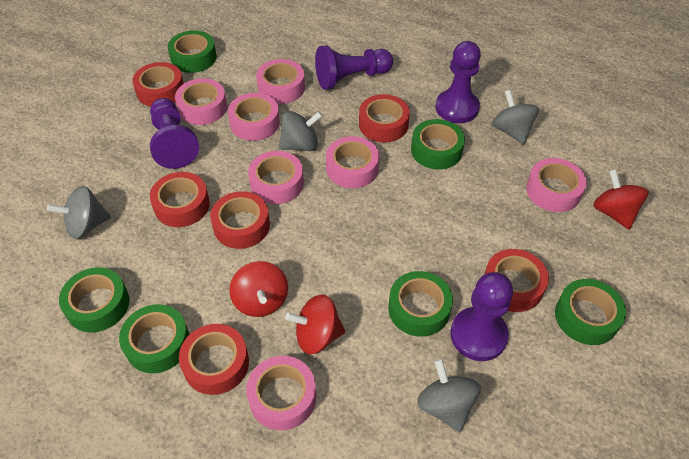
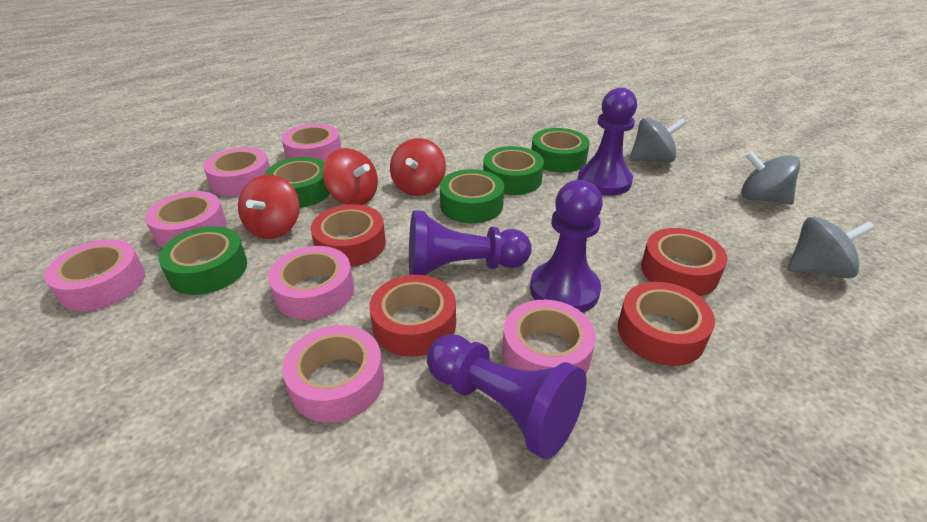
green tape: 6 -> 5
grey spinning top: 4 -> 3
red tape: 6 -> 4

